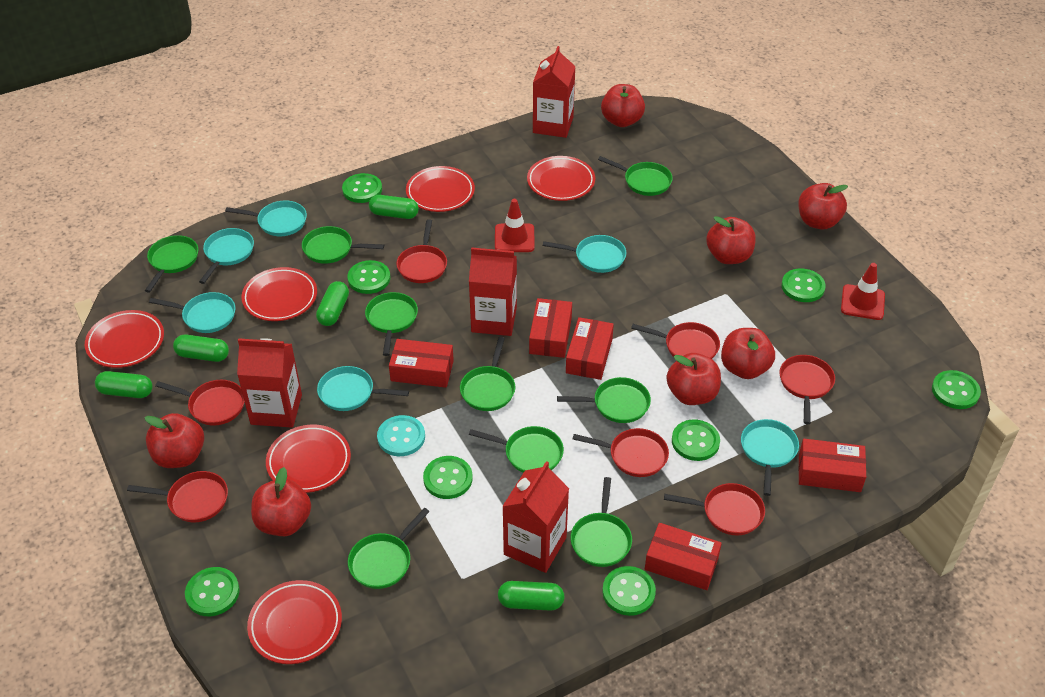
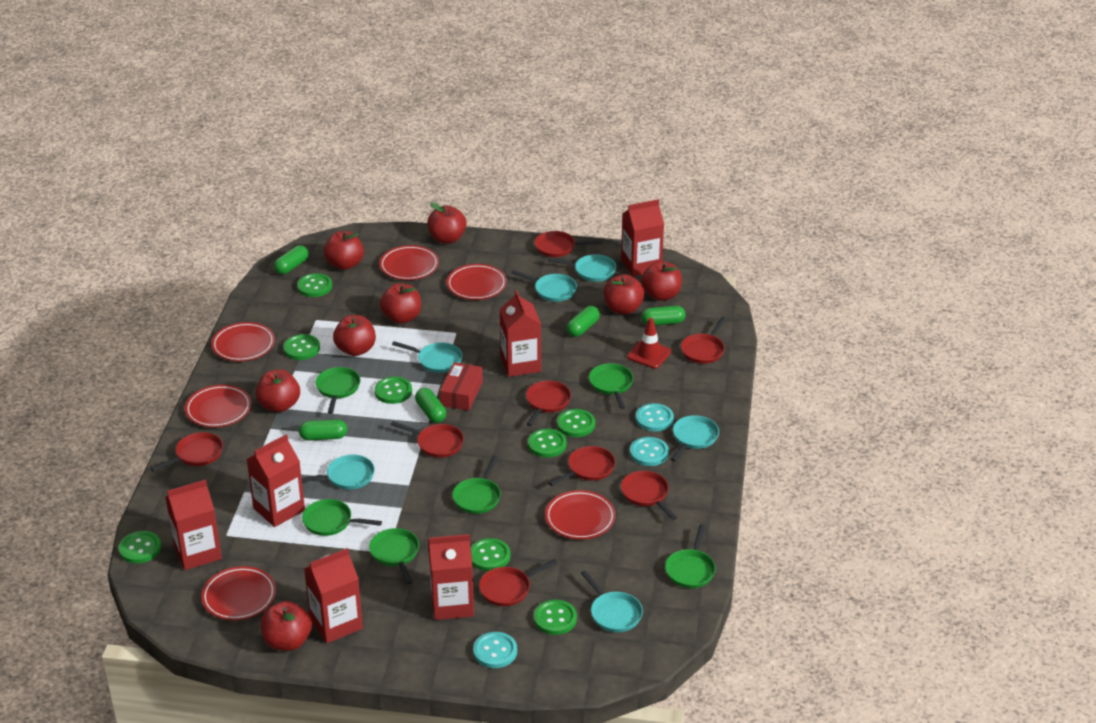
green pan: 9 -> 6
red apple: 7 -> 8
red box: 5 -> 1
red carton: 4 -> 6
red pan: 7 -> 8
red traffic cone: 2 -> 1
turquoise button: 1 -> 3

